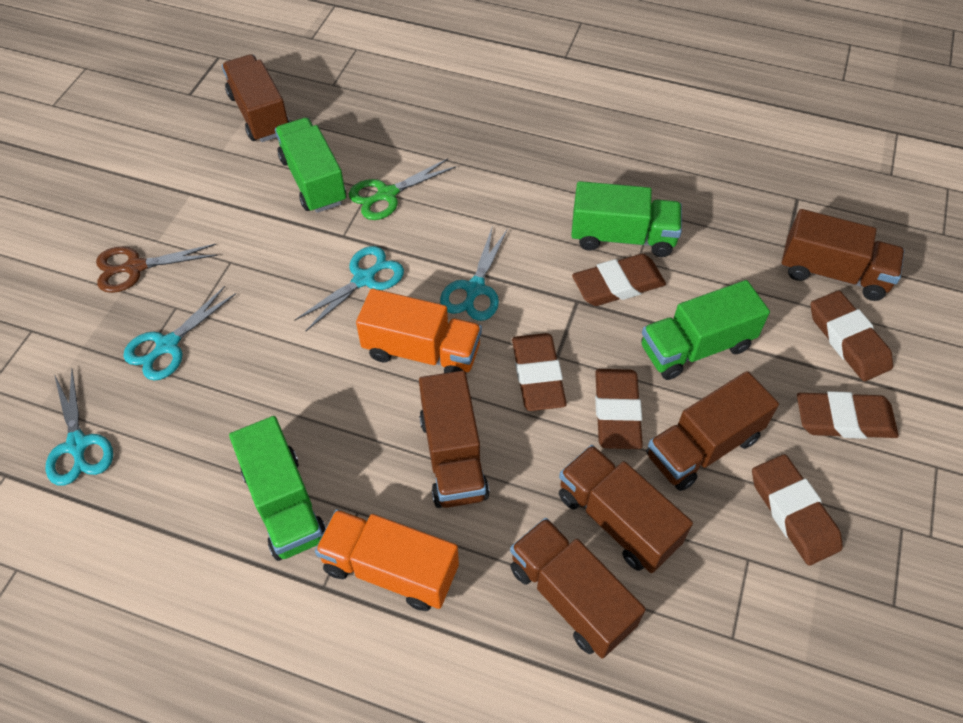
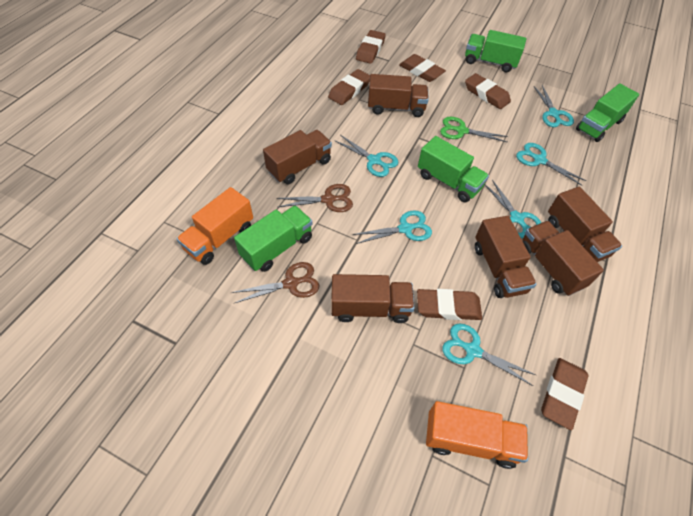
brown scissors: 1 -> 2
turquoise scissors: 4 -> 6

